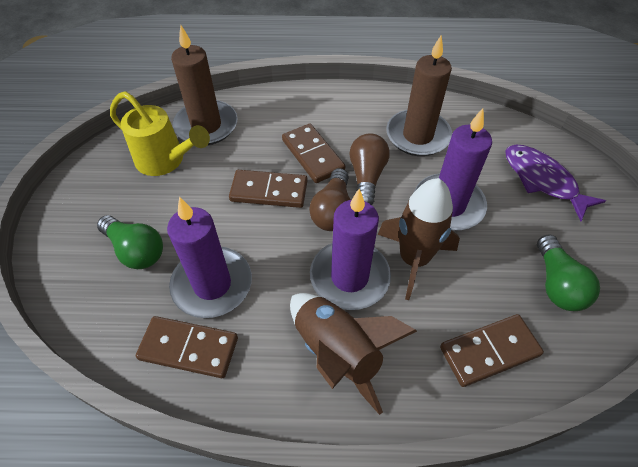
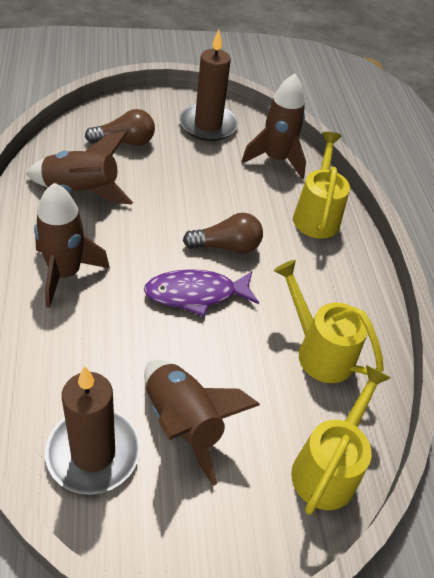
brown domino: 4 -> 0
brown rocket: 2 -> 4
green light bulb: 2 -> 0
purple candle: 3 -> 0
yellow watering can: 1 -> 3

